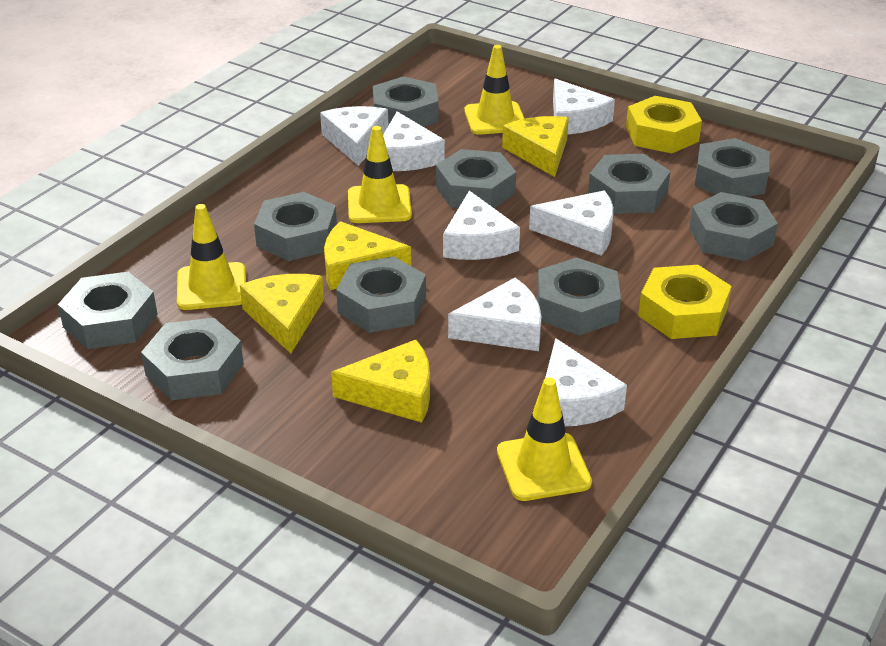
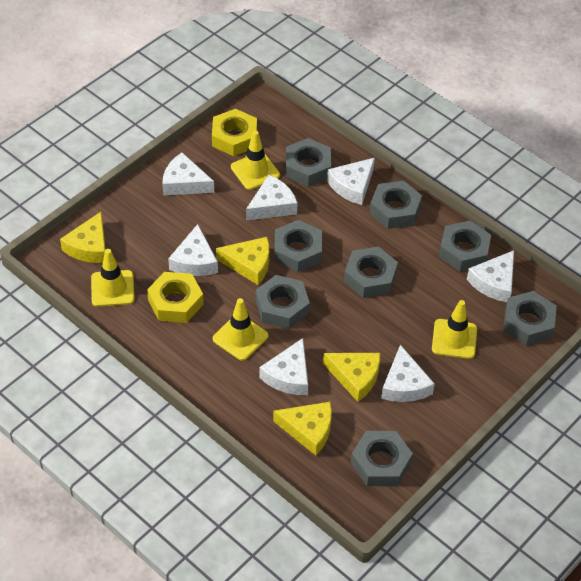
grey nut: 10 -> 8

